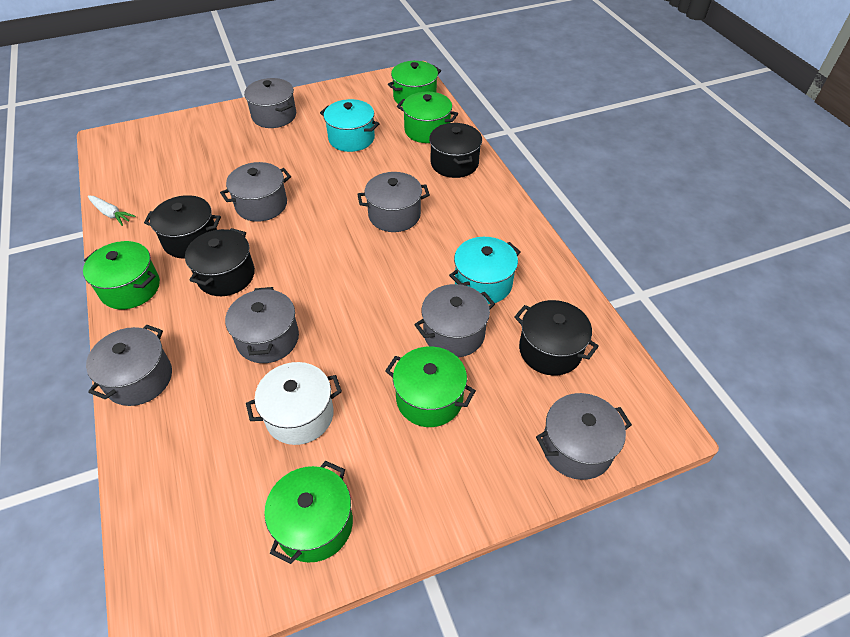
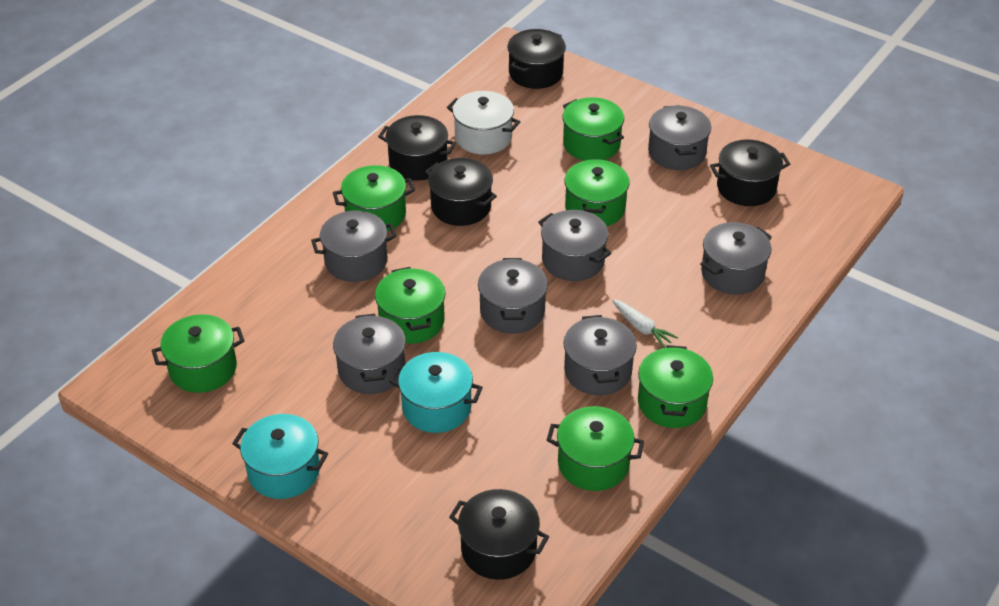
black pot: 4 -> 5
green pot: 5 -> 7

